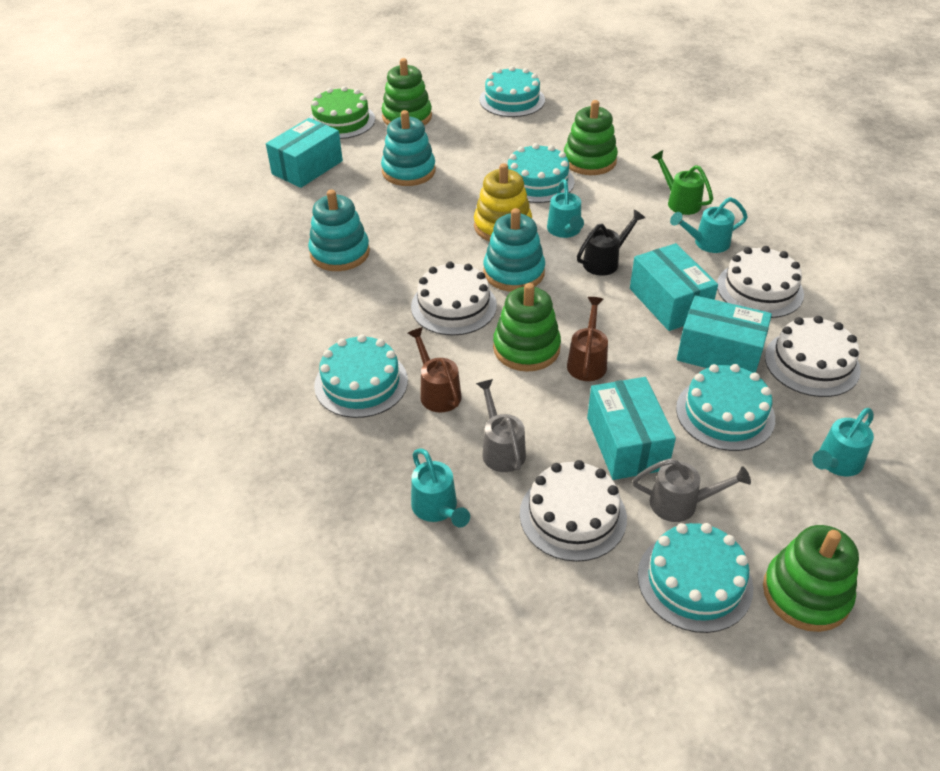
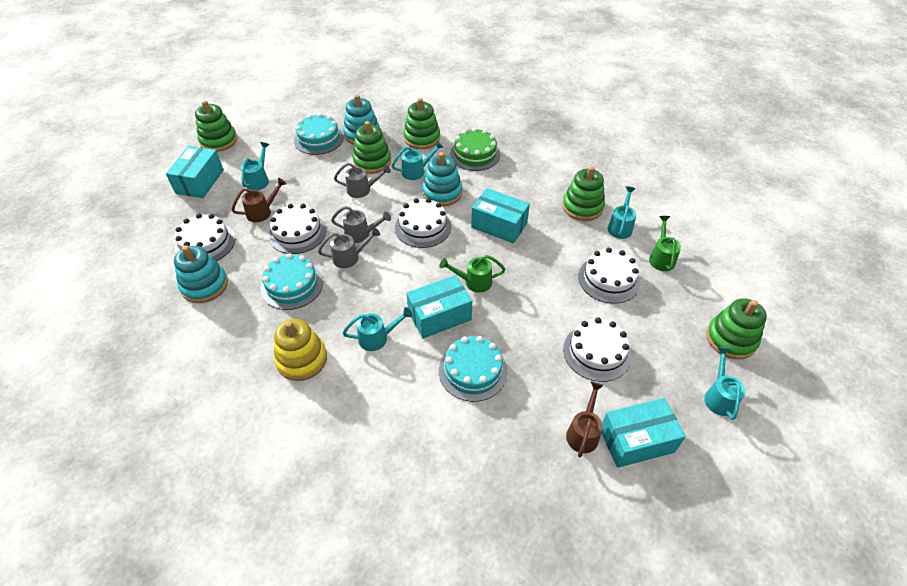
black watering can: 1 -> 0
green stacking toy: 4 -> 5
green watering can: 1 -> 2
grey watering can: 2 -> 3
turquoise cake: 5 -> 3
turquoise watering can: 4 -> 5
white cake: 4 -> 5

